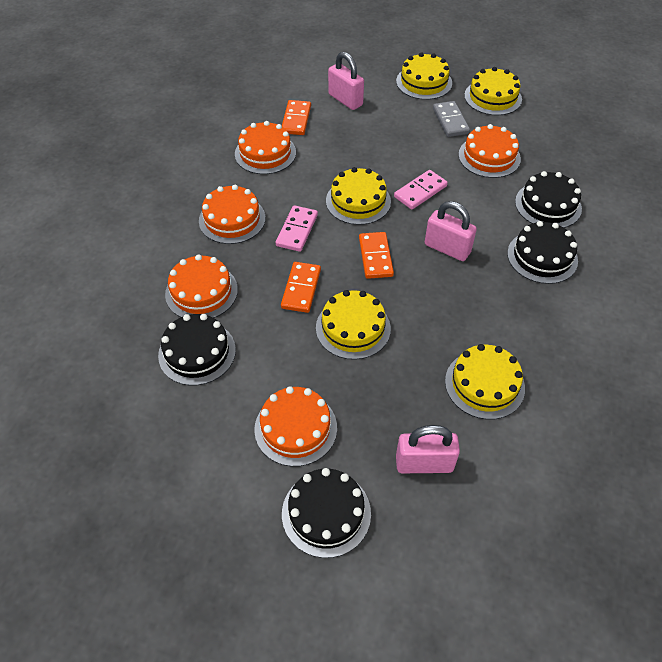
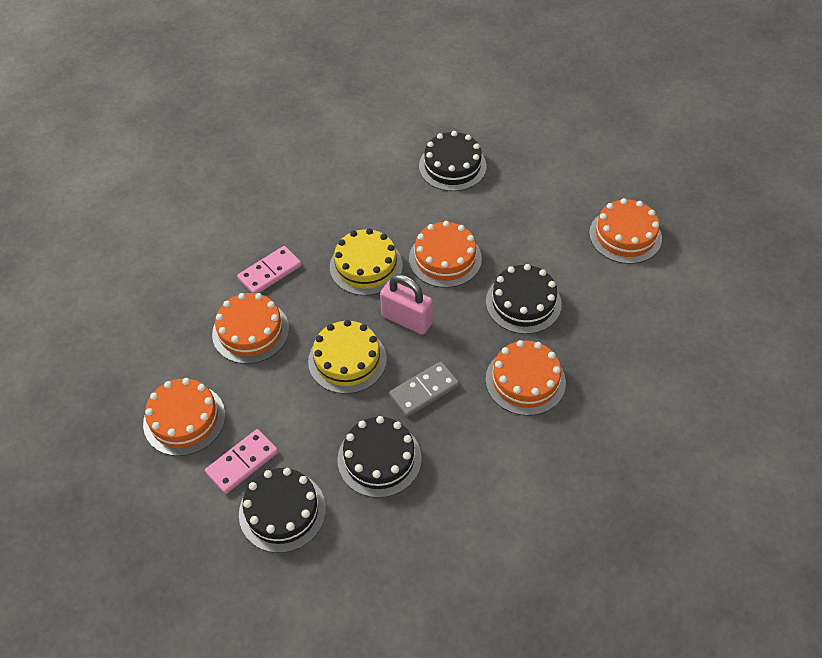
orange domino: 3 -> 0
pink padlock: 3 -> 1
yellow cake: 5 -> 2

